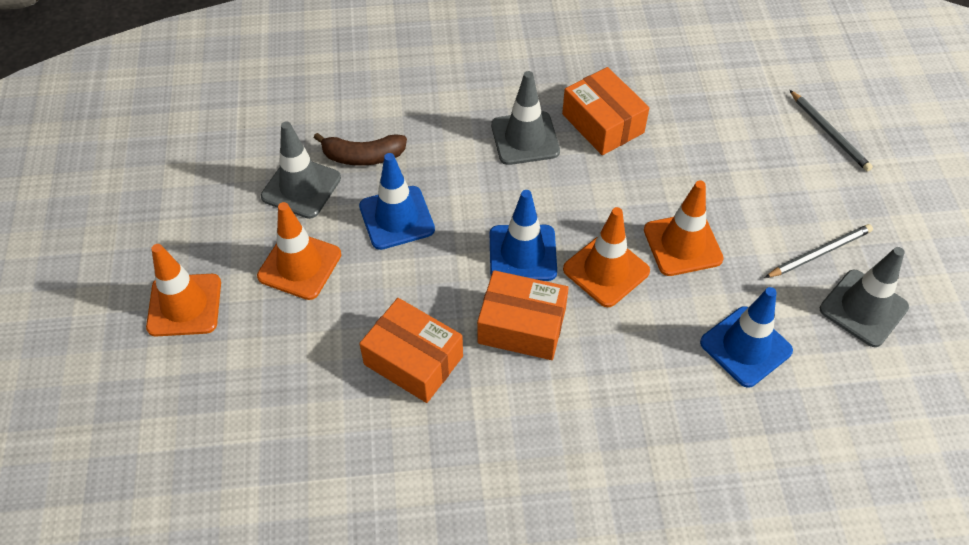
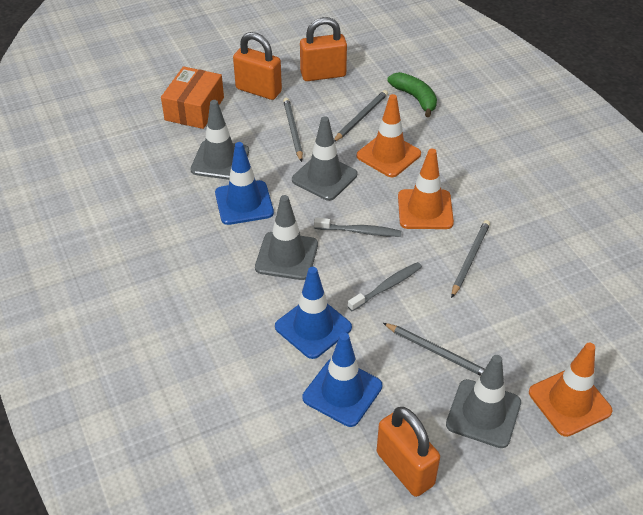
brown banana: 1 -> 0
green banana: 0 -> 1
grey pencil: 2 -> 4
grey toothbrush: 0 -> 2
grey traffic cone: 3 -> 4
orange box: 3 -> 1
orange padlock: 0 -> 3
orange traffic cone: 4 -> 3

